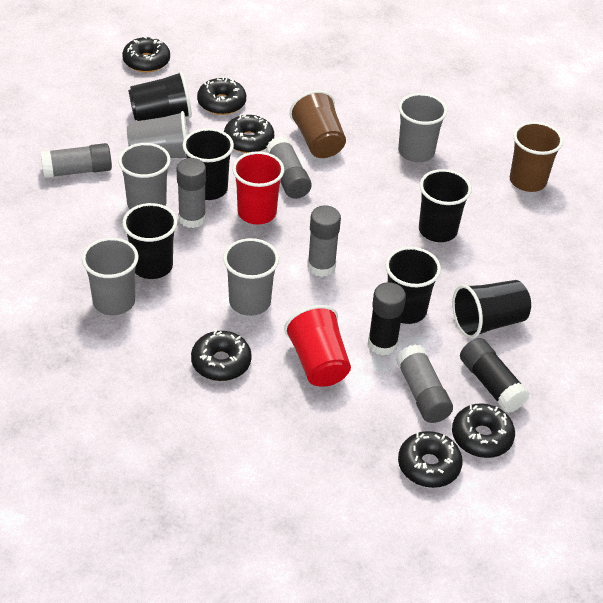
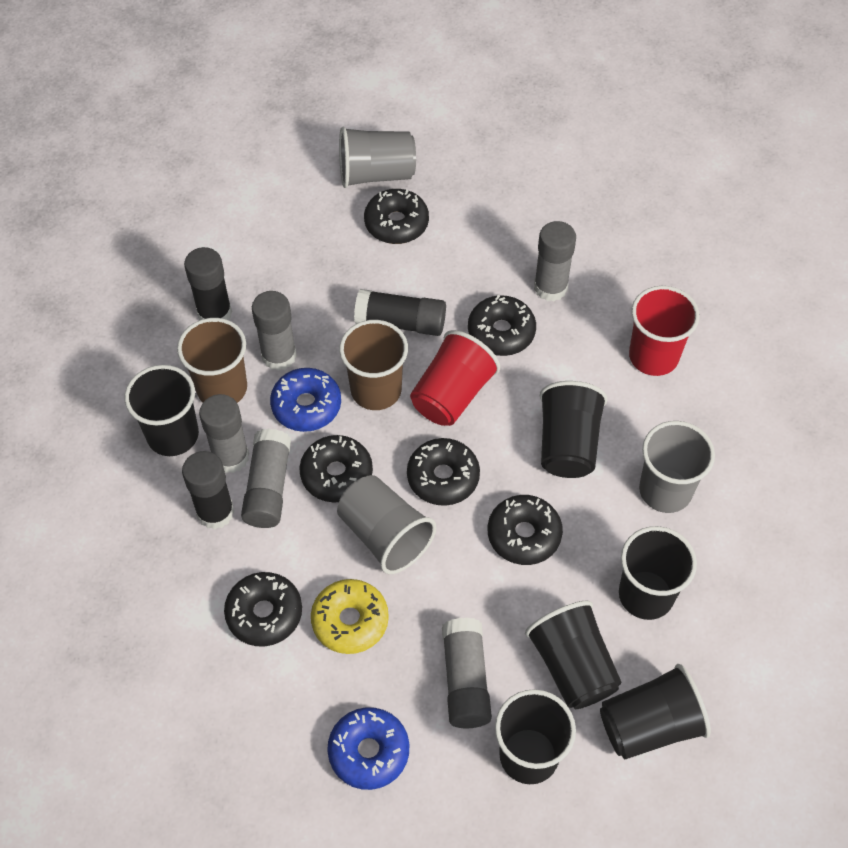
black glue stick: 2 -> 3
blue donut: 0 -> 2
grey cup: 5 -> 3
yellow donut: 0 -> 1

